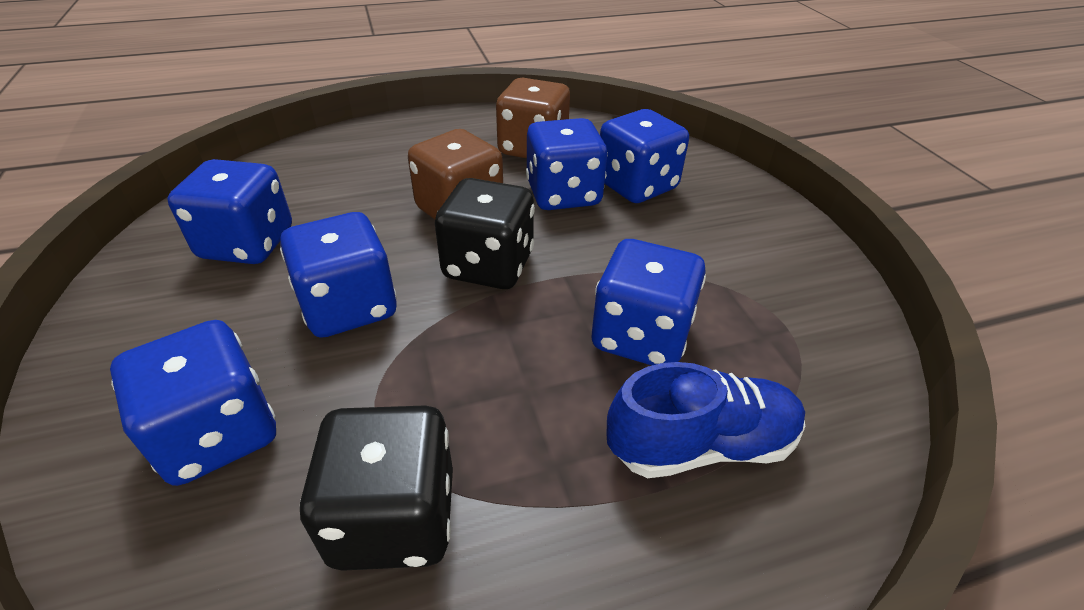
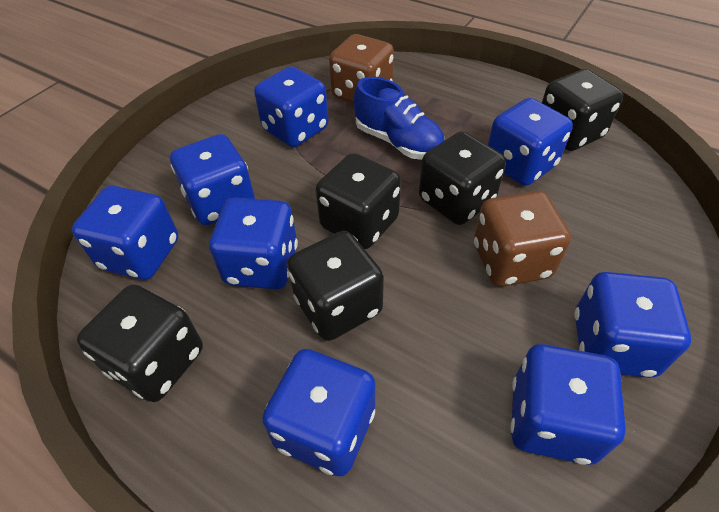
black dice: 2 -> 5
blue dice: 6 -> 8

